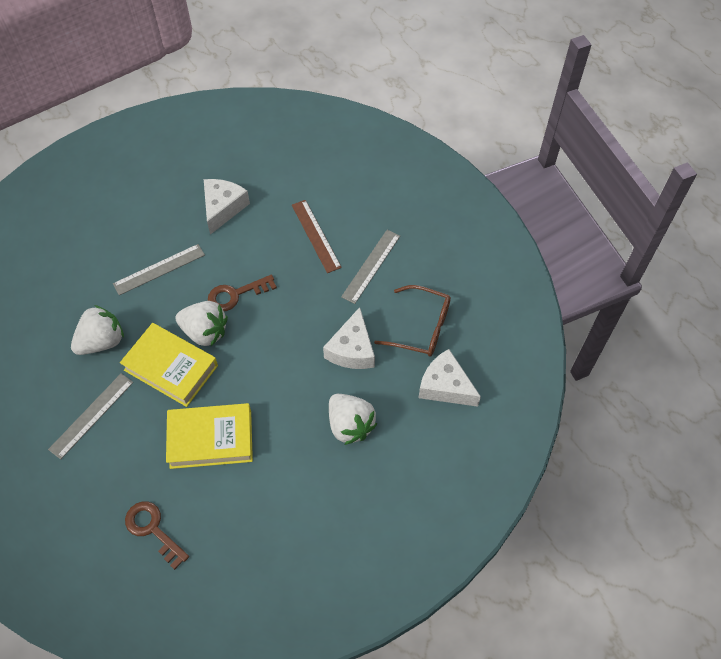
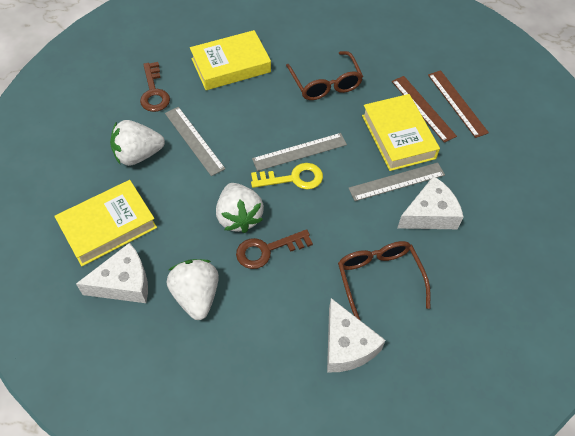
brown glasses: 1 -> 2
brown ruler: 1 -> 2
yellow book: 2 -> 3
yellow key: 0 -> 1

